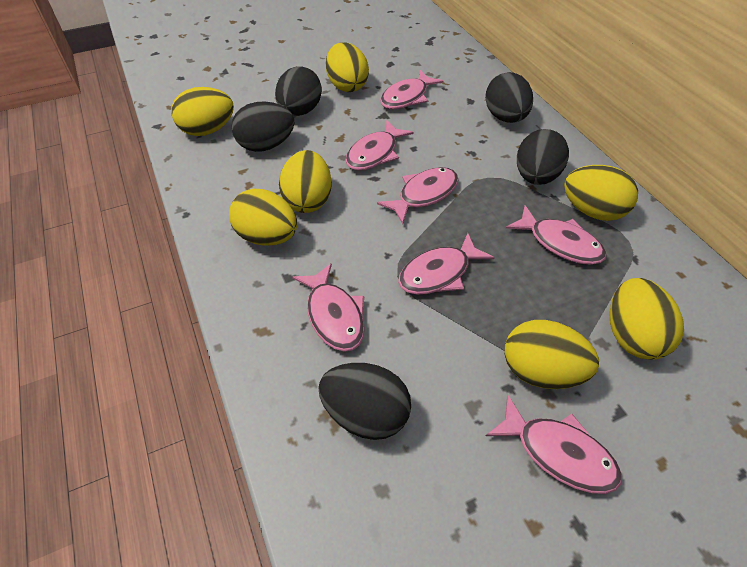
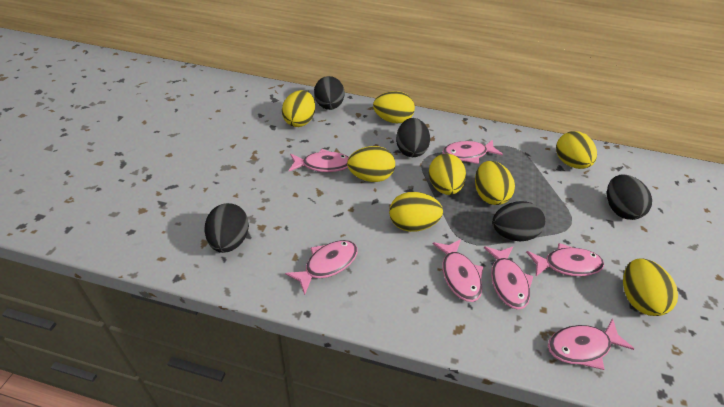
yellow egg: 7 -> 8

